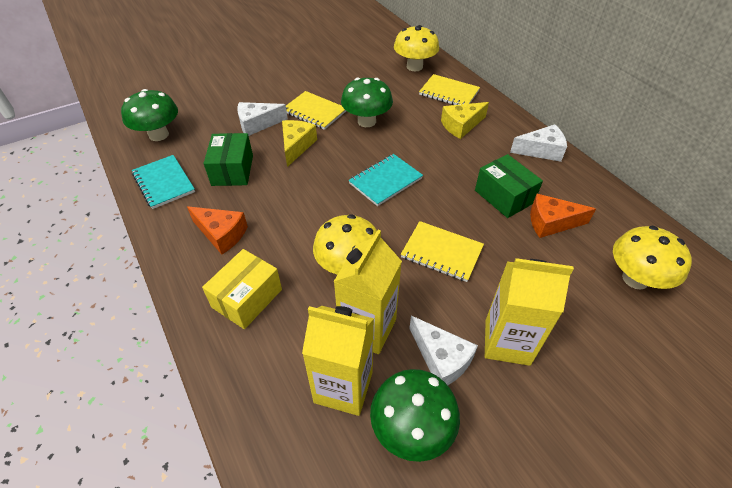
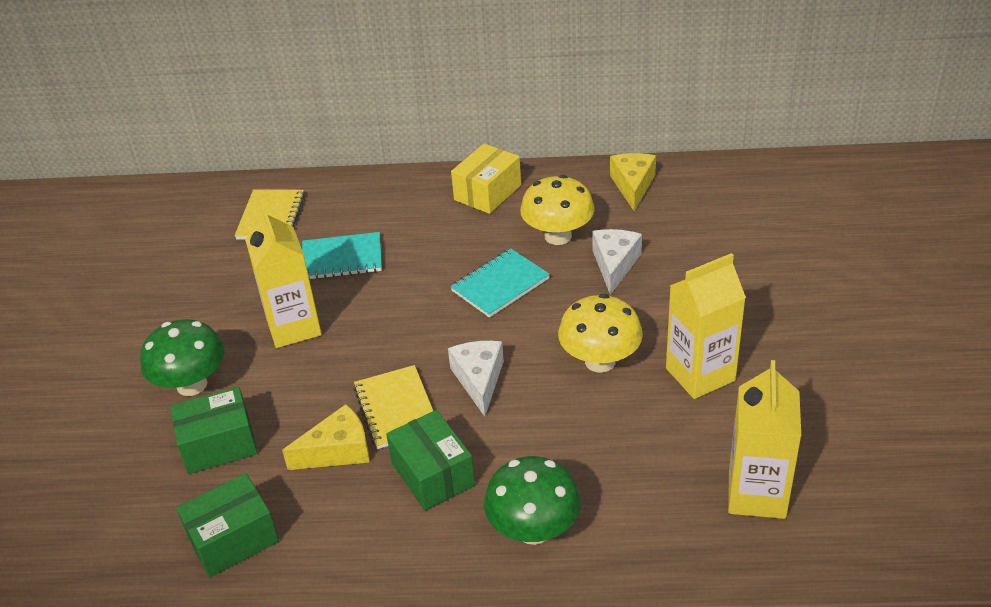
green box: 2 -> 3
green mushroom: 3 -> 2
orange cheese: 2 -> 0
white cheese: 3 -> 2
yellow mushroom: 3 -> 2
yellow notebook: 3 -> 2

